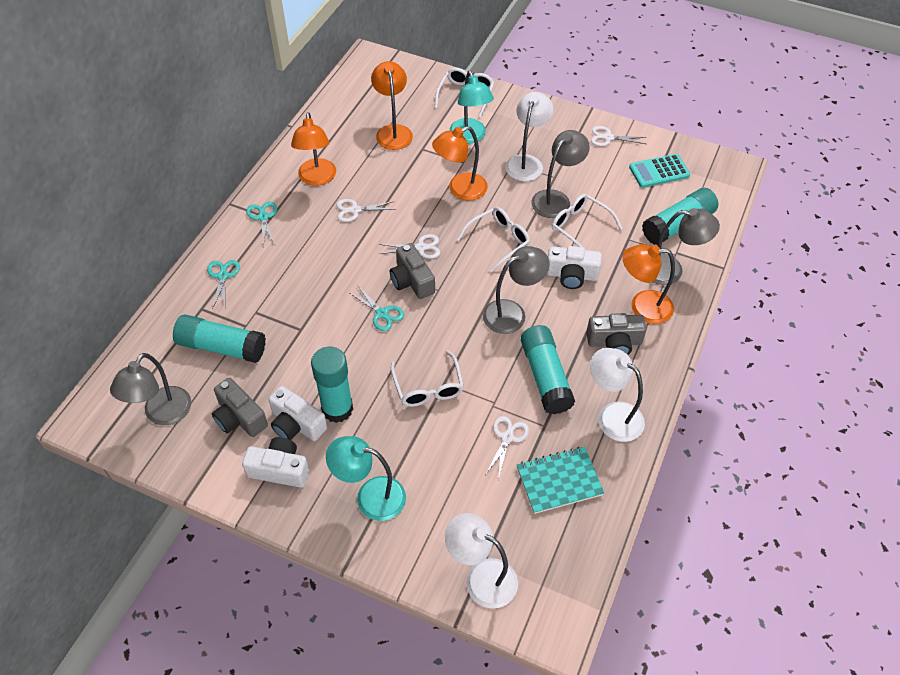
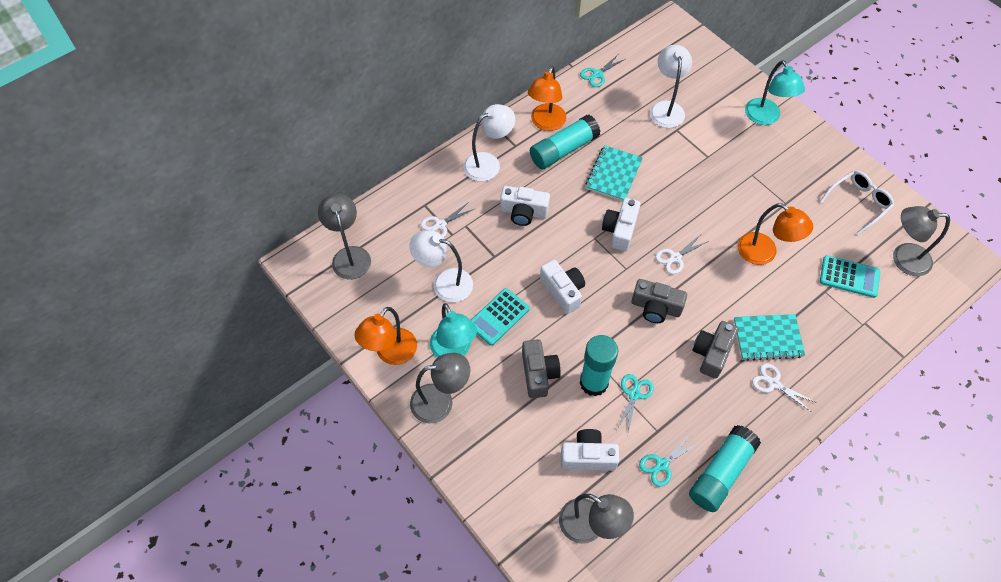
orange lamp: 4 -> 3
turquoise calculator: 1 -> 2
turquoise glue stick: 4 -> 3
turquoise notebook: 1 -> 2
white camera: 3 -> 4
white glasses: 4 -> 1
white scissors: 4 -> 3

